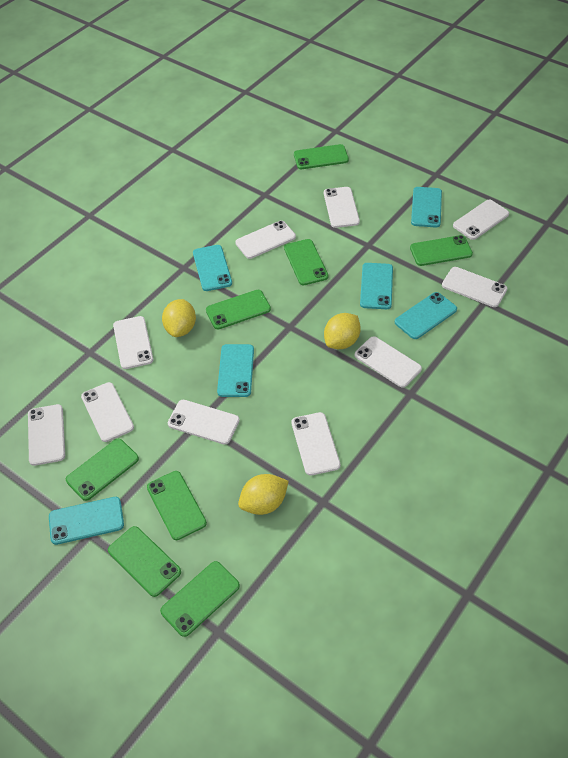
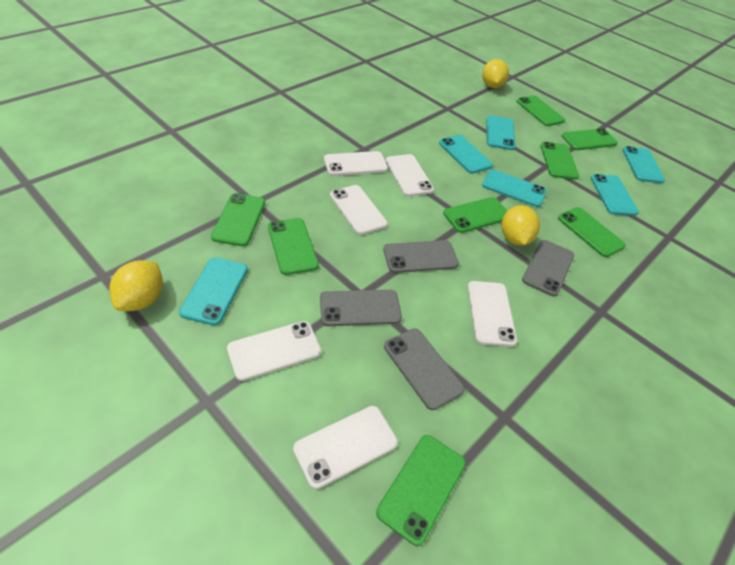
grey phone: 0 -> 4
white phone: 10 -> 6

